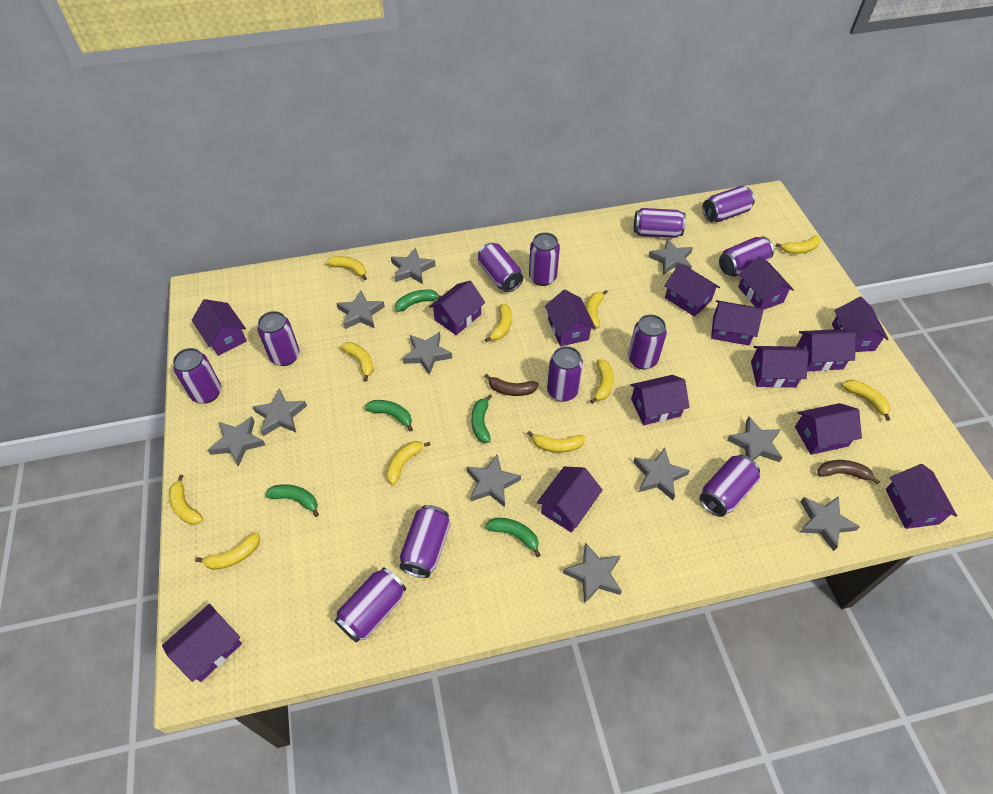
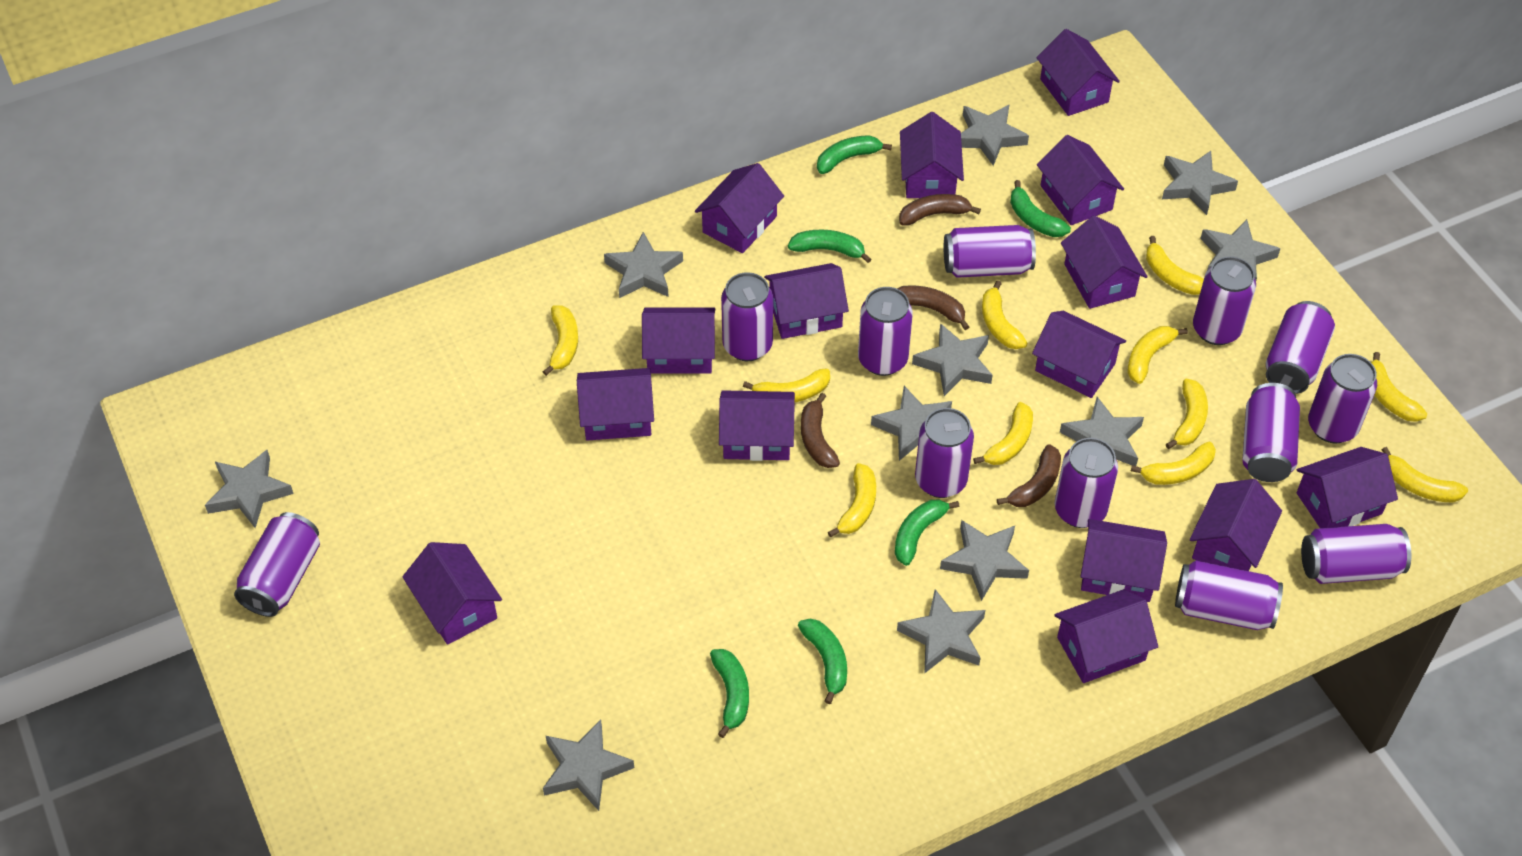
brown banana: 2 -> 4
green banana: 5 -> 6
purple house: 14 -> 15

